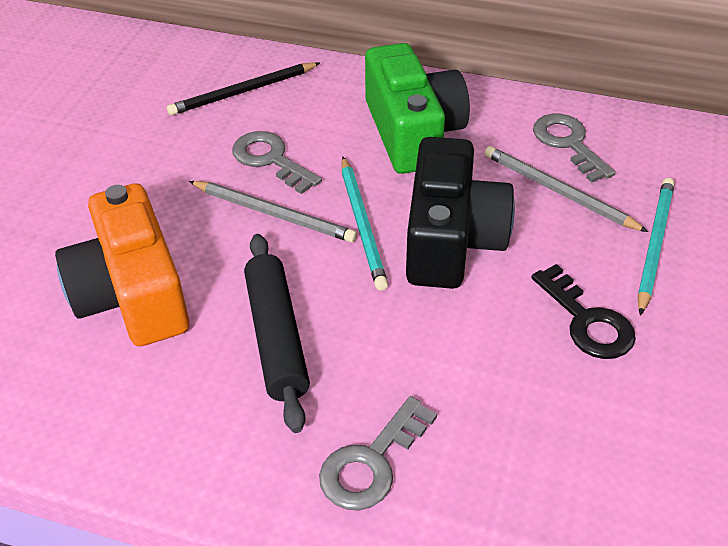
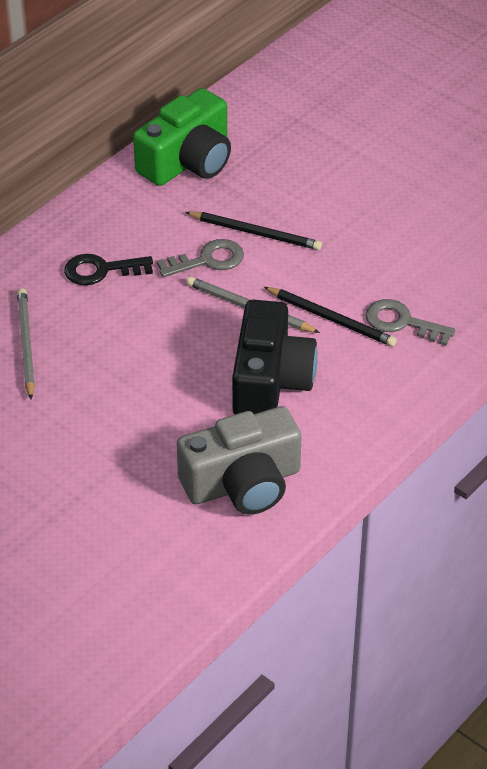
black pencil: 1 -> 2
black rolling pin: 1 -> 0
grey camera: 0 -> 1
grey key: 3 -> 2
orange camera: 1 -> 0
turquoise pencil: 2 -> 0

